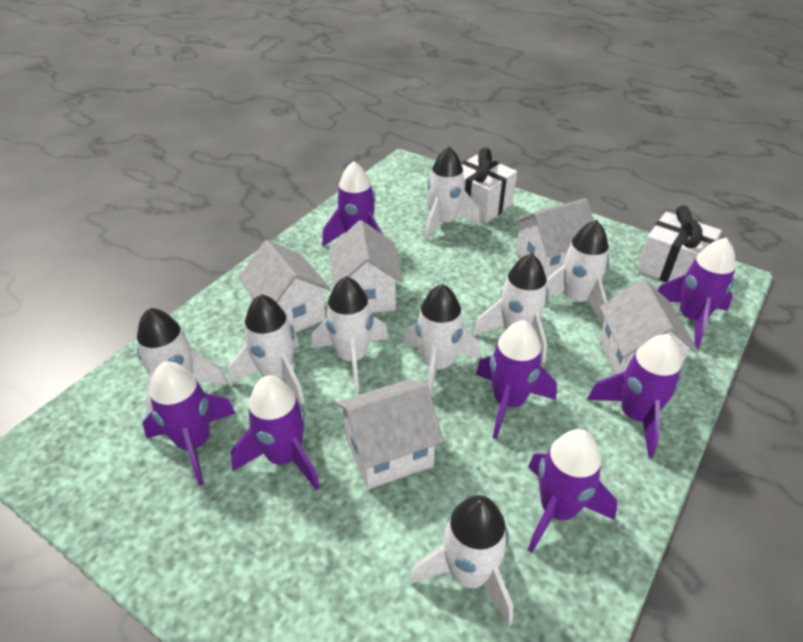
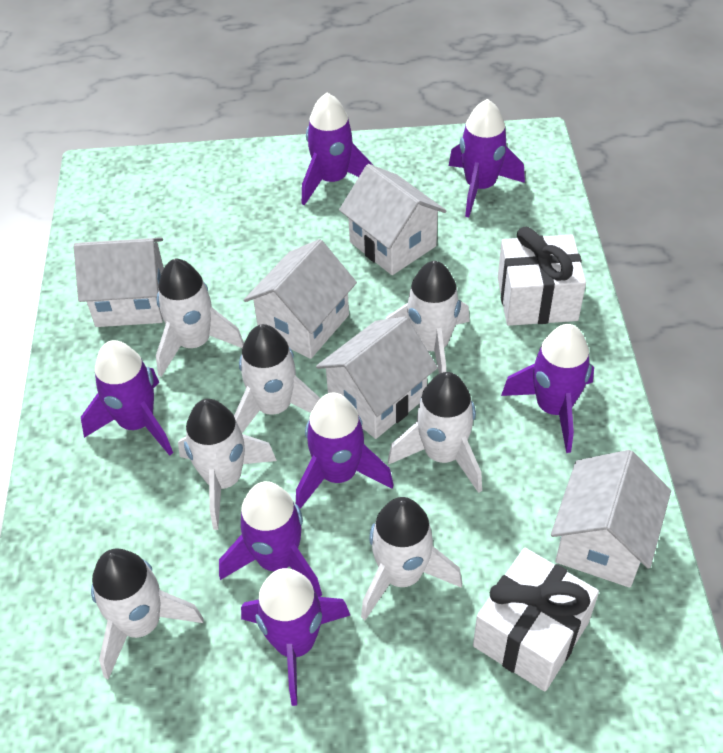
white rocket: 8 -> 7

